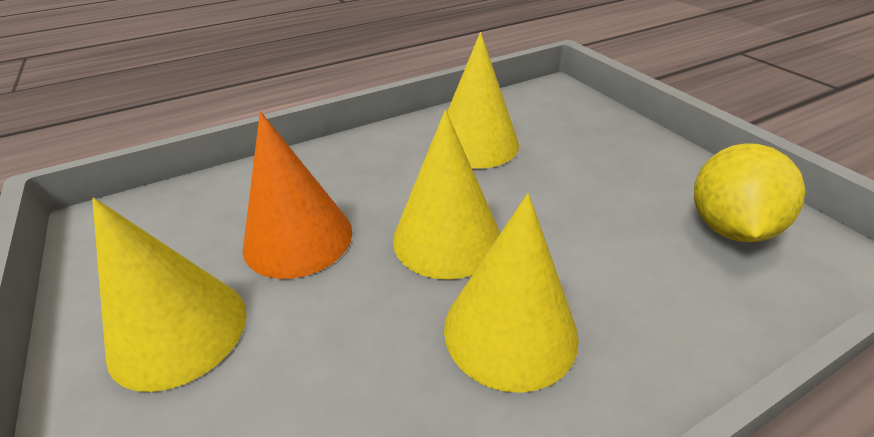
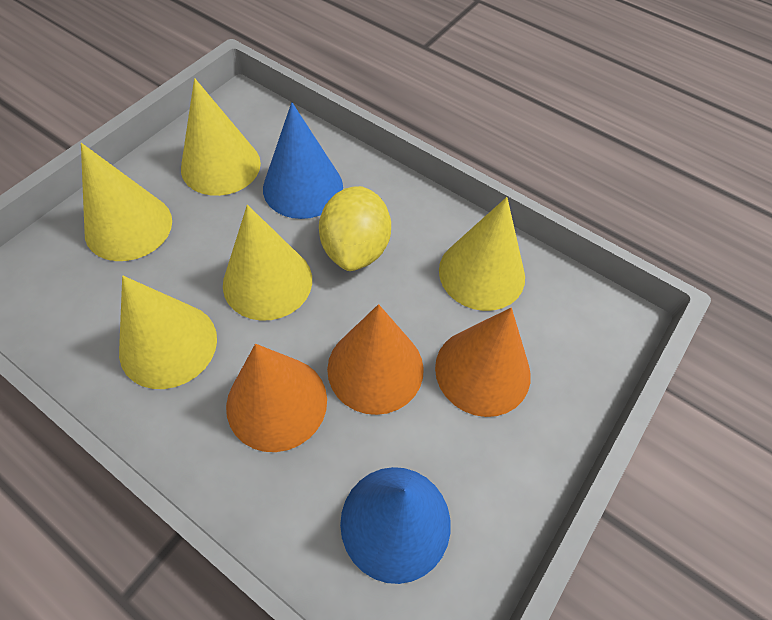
blue cone: 0 -> 2
orange cone: 1 -> 3
yellow cone: 4 -> 5

